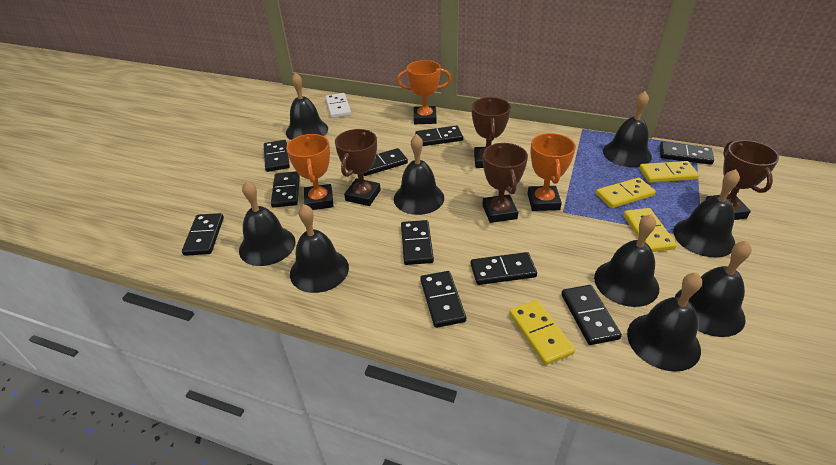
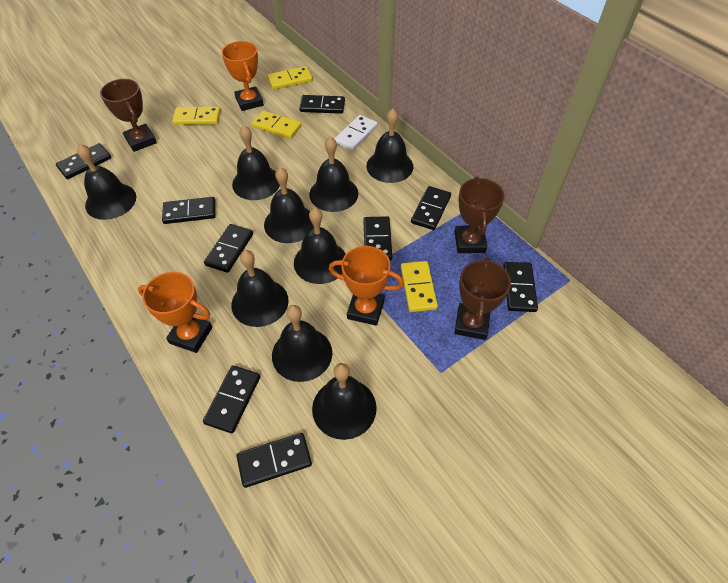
black domino: 10 -> 9
brown trophy: 4 -> 3

